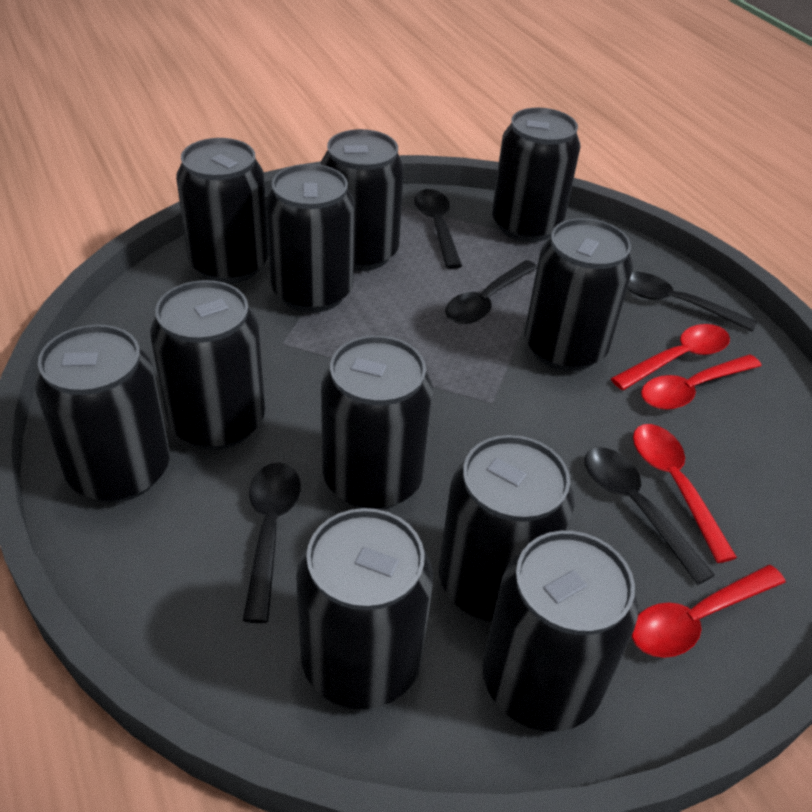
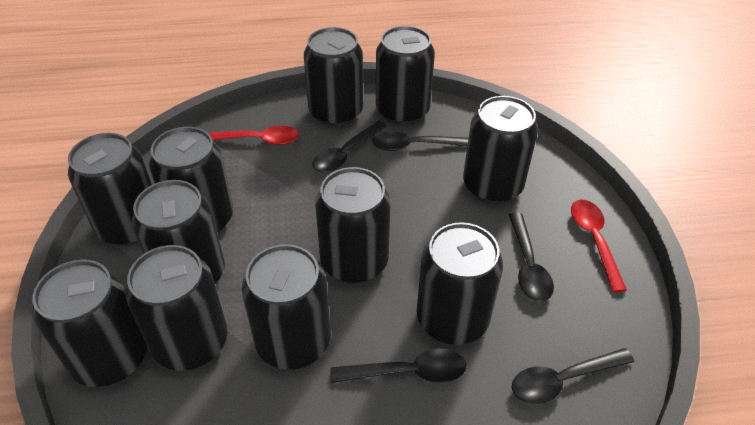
red spoon: 4 -> 2

